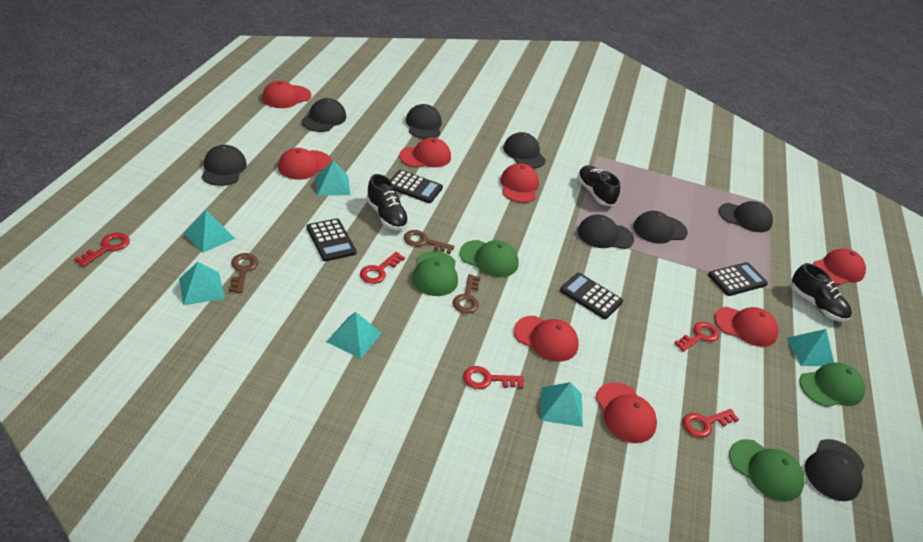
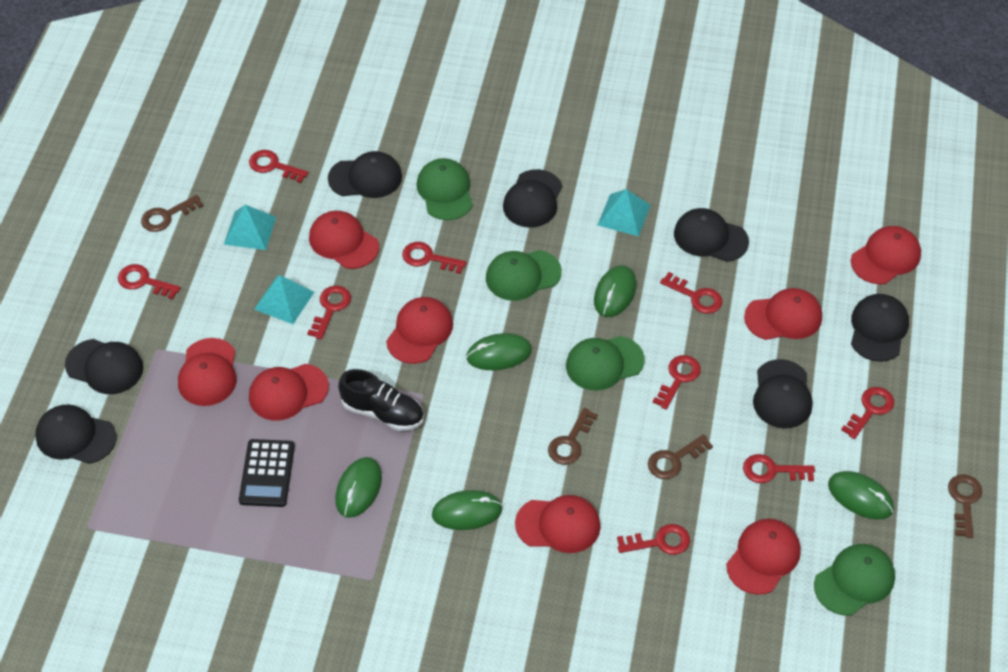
black calculator: 4 -> 1
black cap: 8 -> 7
black shoe: 3 -> 1
brown key: 3 -> 4
green mouse: 0 -> 5
red key: 5 -> 9
turquoise pyramid: 6 -> 3

